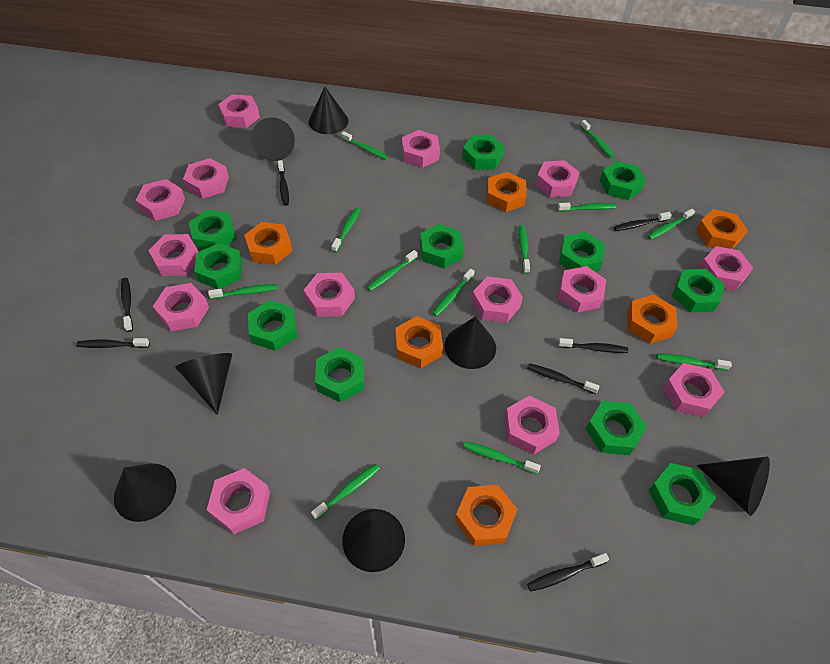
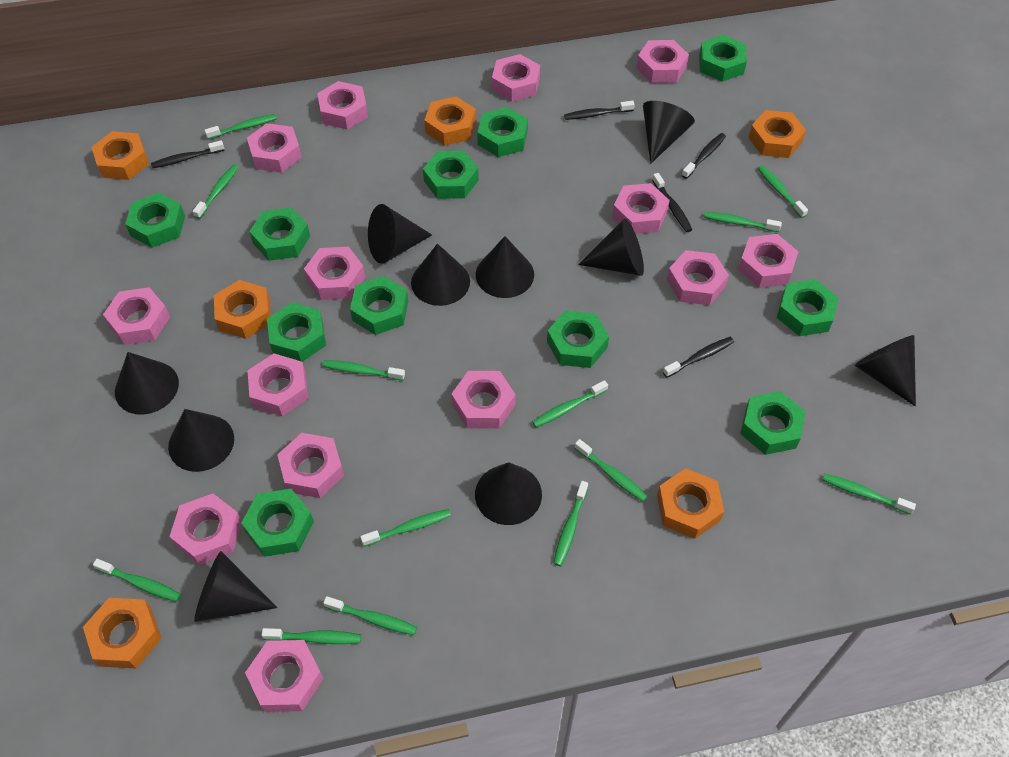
black cone: 7 -> 10
black toothbrush: 7 -> 5
green toothbrush: 12 -> 13

